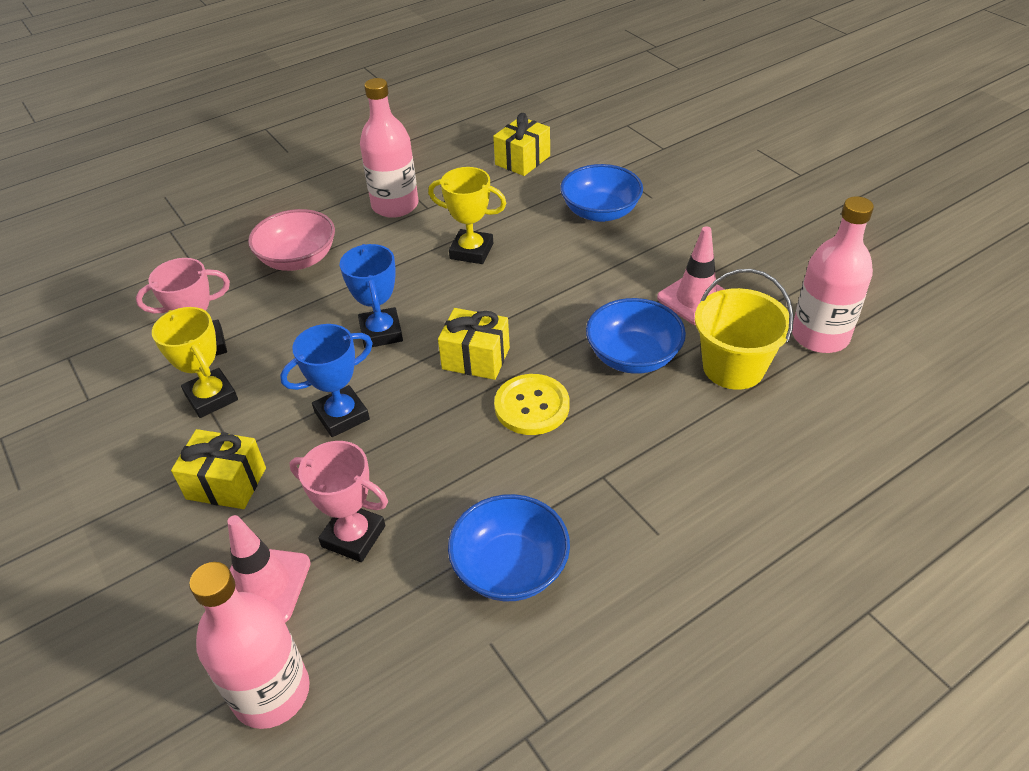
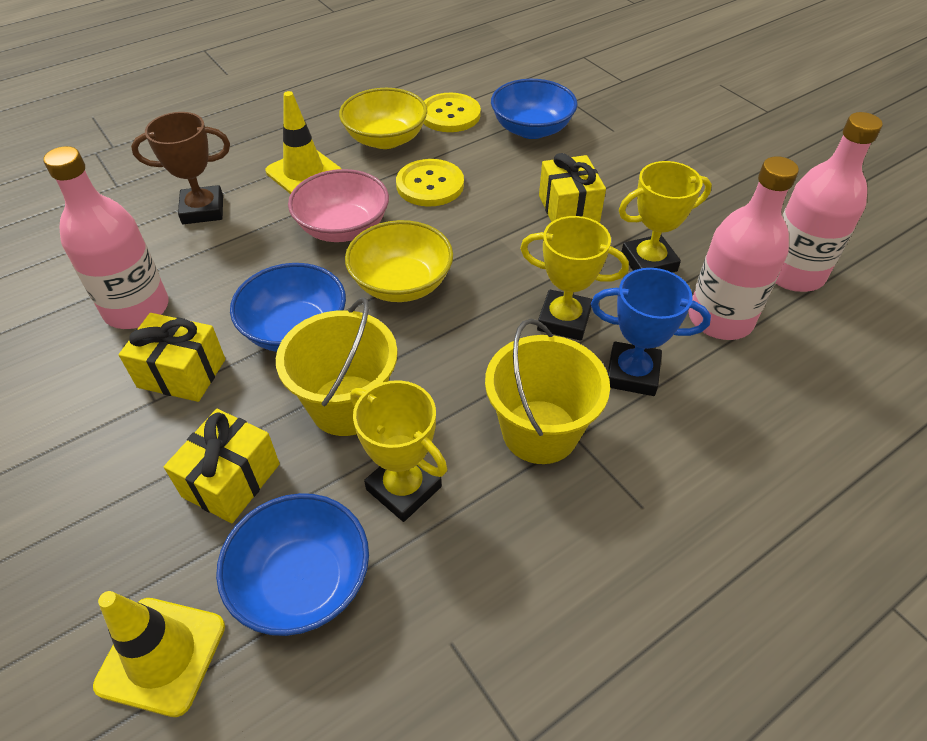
blue trophy: 2 -> 1
brown trophy: 0 -> 1
pink traffic cone: 2 -> 0
pink trophy: 2 -> 0
yellow bowl: 0 -> 2
yellow bucket: 1 -> 2
yellow button: 1 -> 2
yellow traffic cone: 0 -> 2
yellow trophy: 2 -> 3

